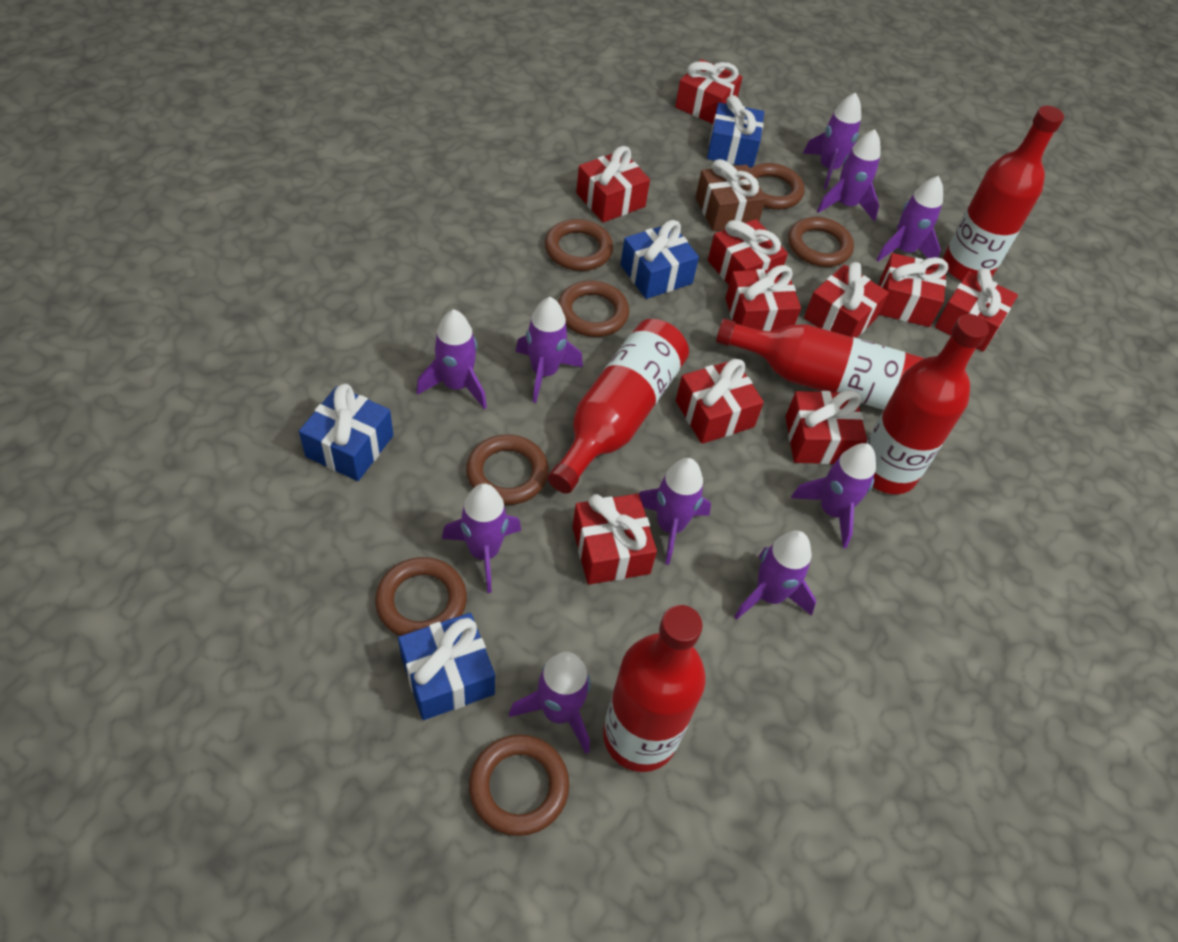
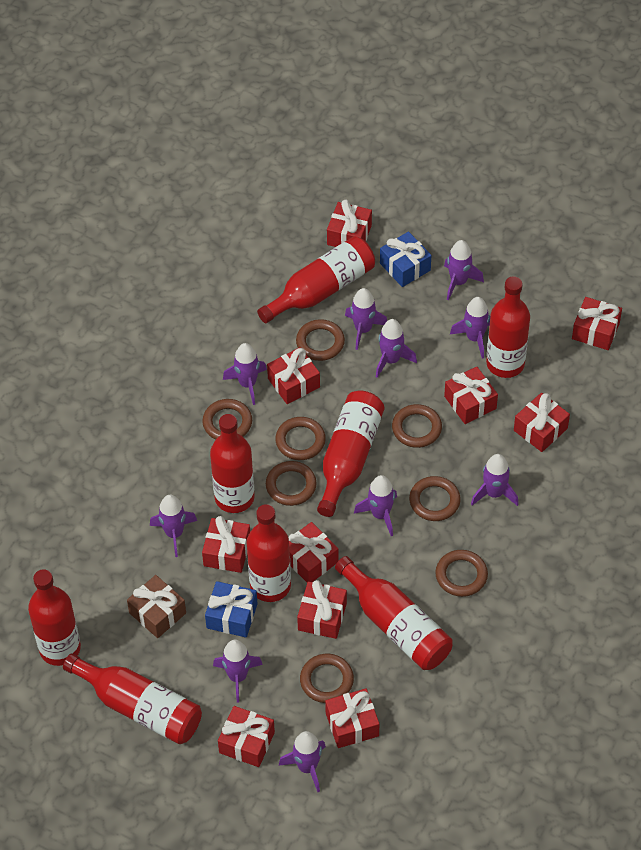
blue gift: 4 -> 2
brown ring: 7 -> 8
red bottle: 5 -> 8

